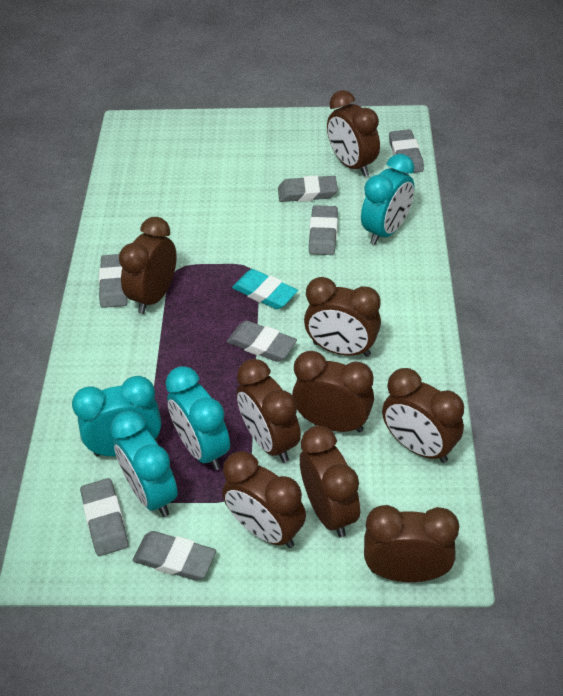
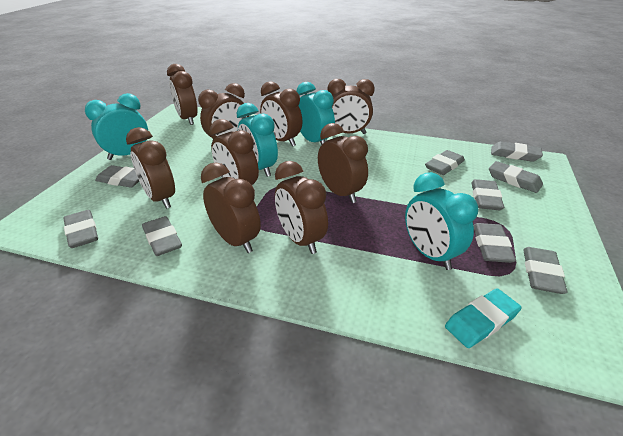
grey eraser: 7 -> 9

